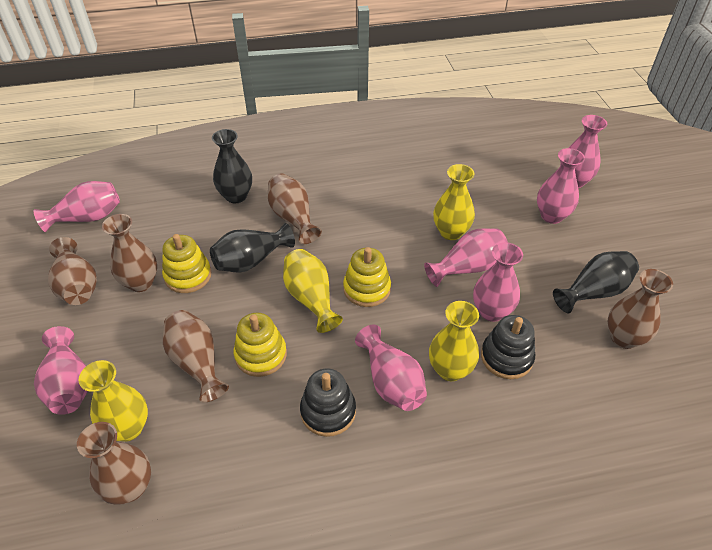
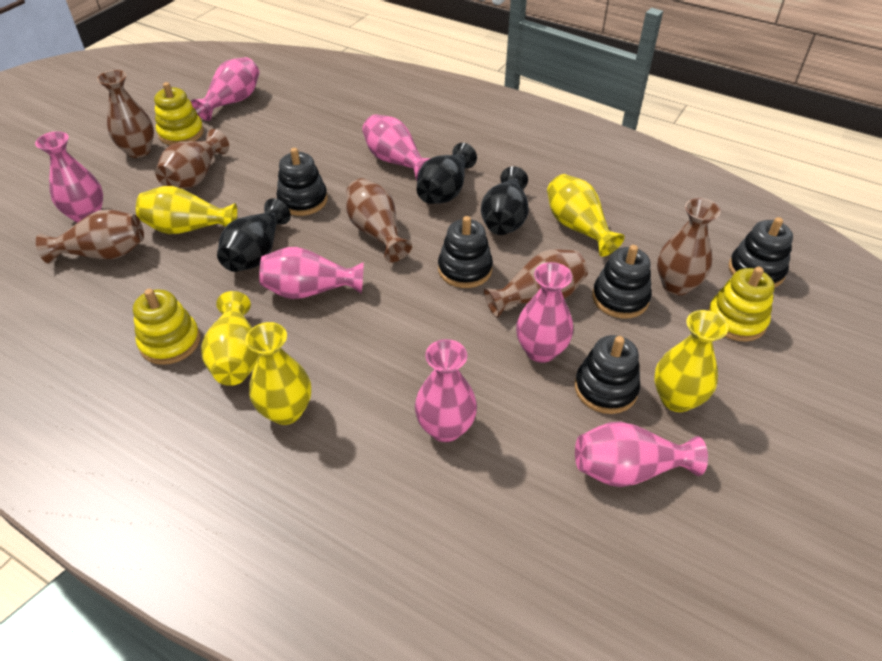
black stacking toy: 2 -> 5
yellow vase: 4 -> 5

